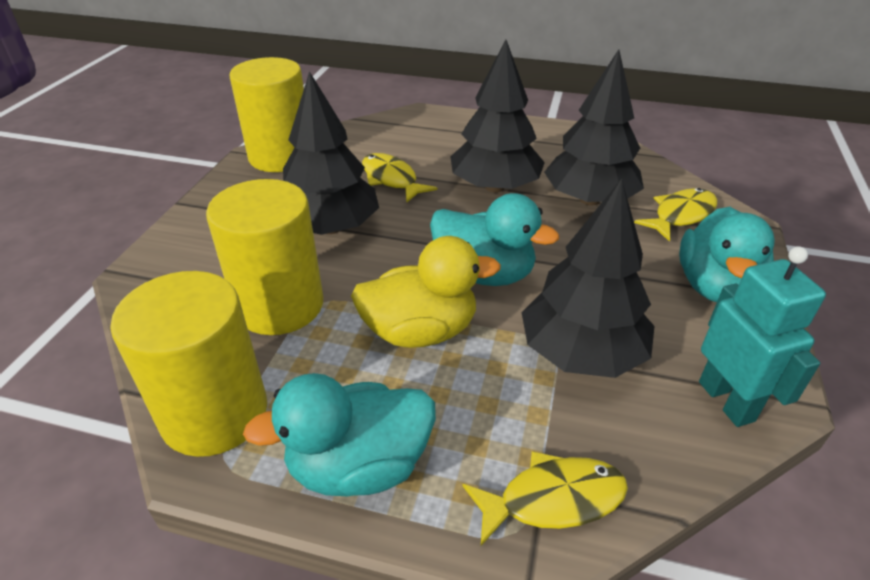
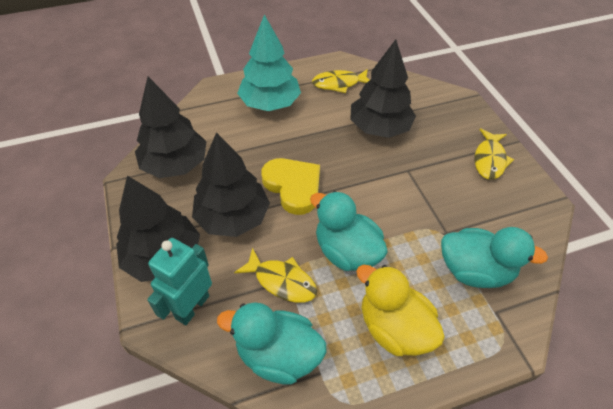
turquoise tree: 0 -> 1
yellow cylinder: 3 -> 0
yellow heart: 0 -> 1

